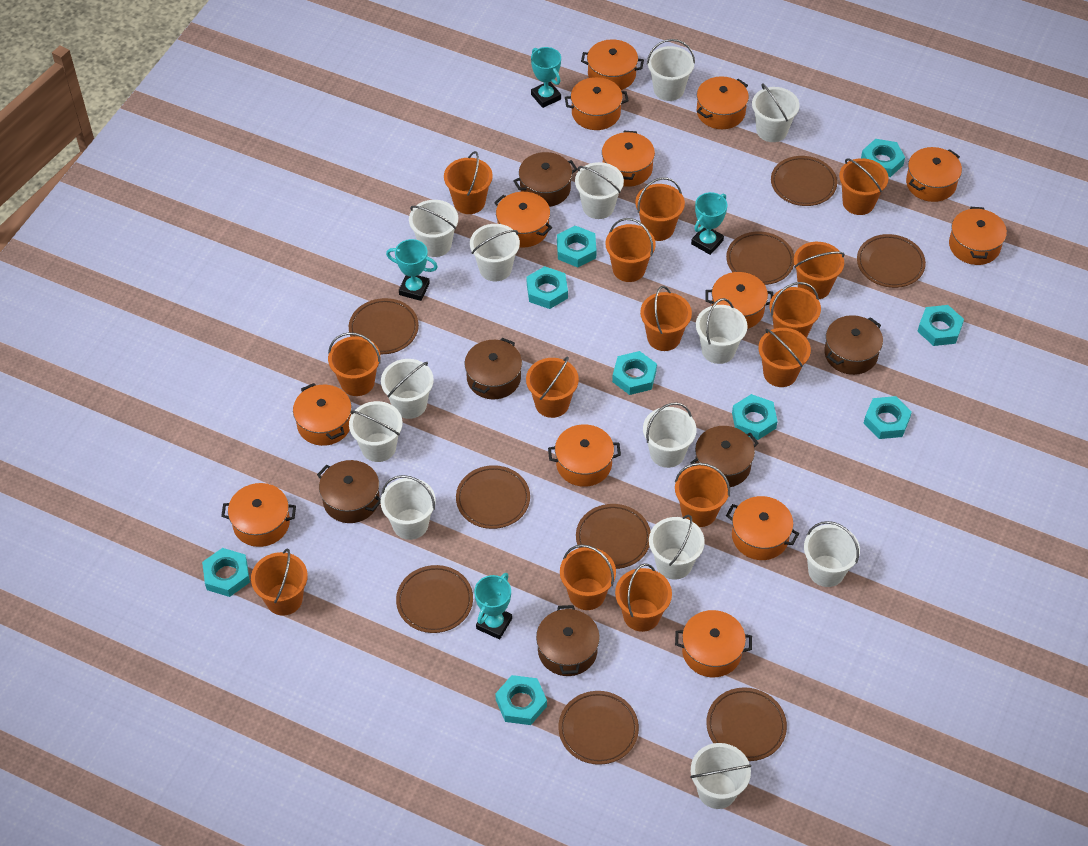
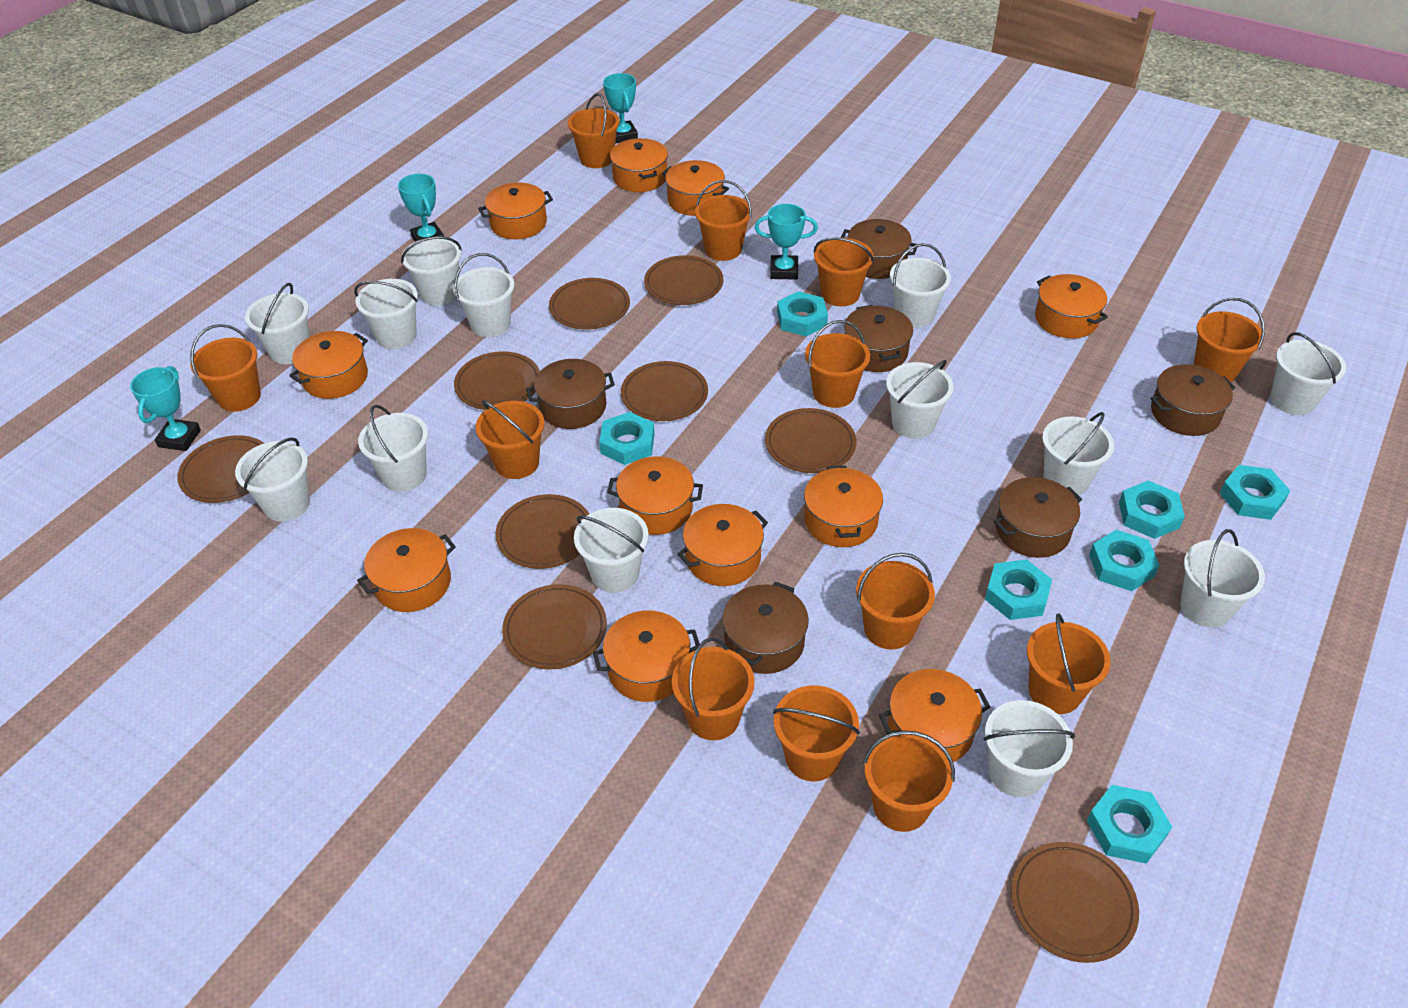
orange bucket: 14 -> 12
orange pot: 13 -> 11
turquoise nut: 9 -> 7

